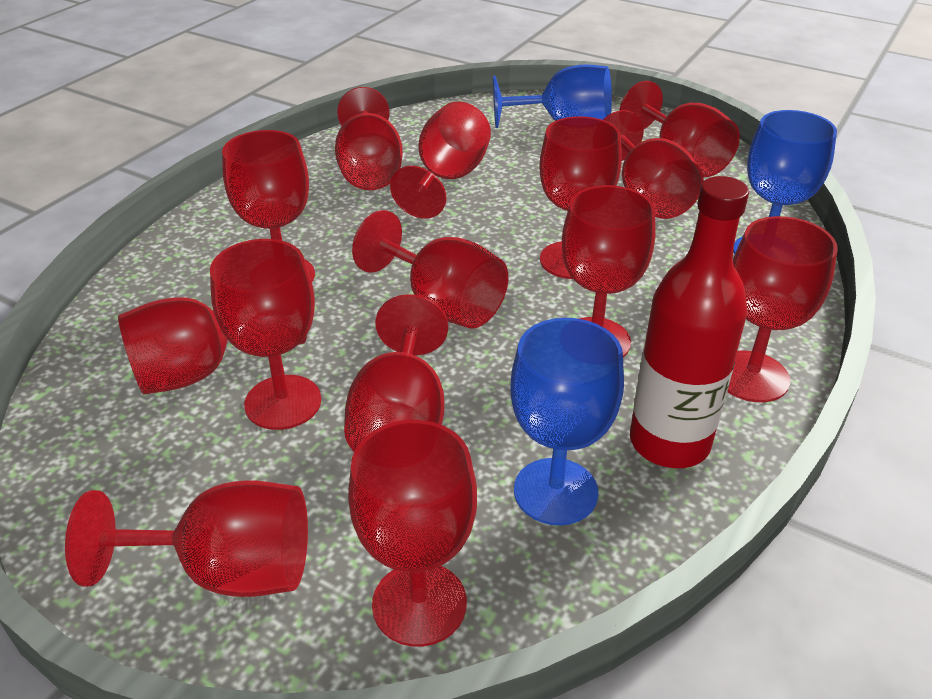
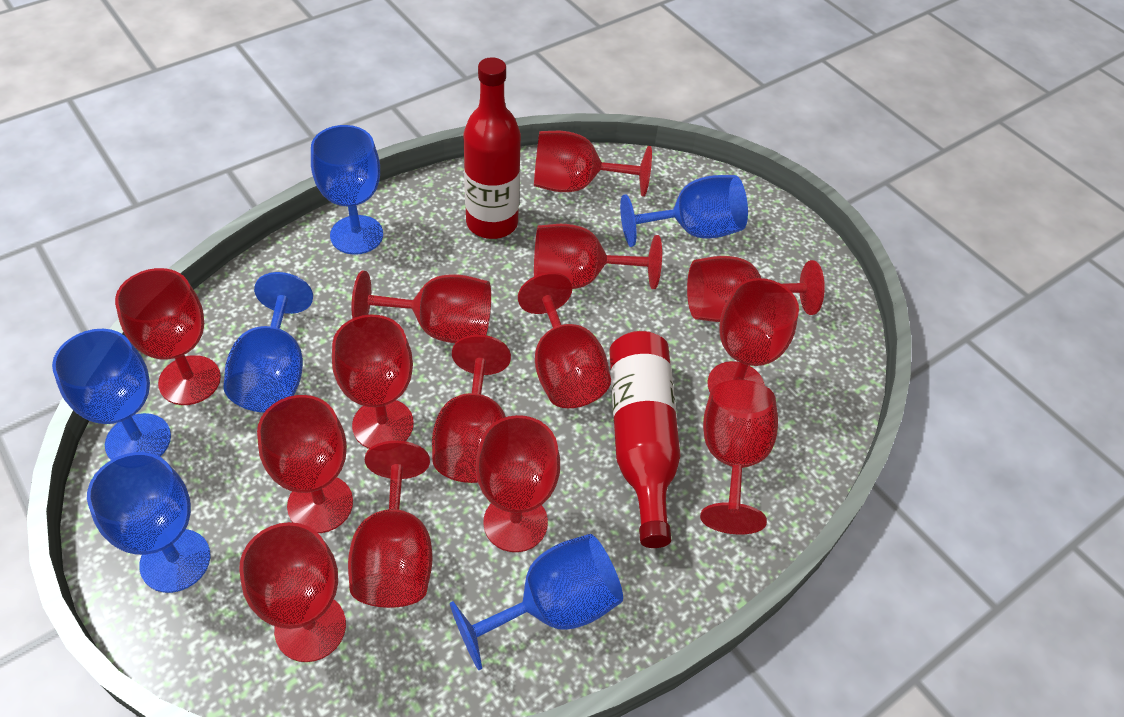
blue goblet: 3 -> 6
red bottle: 1 -> 2

